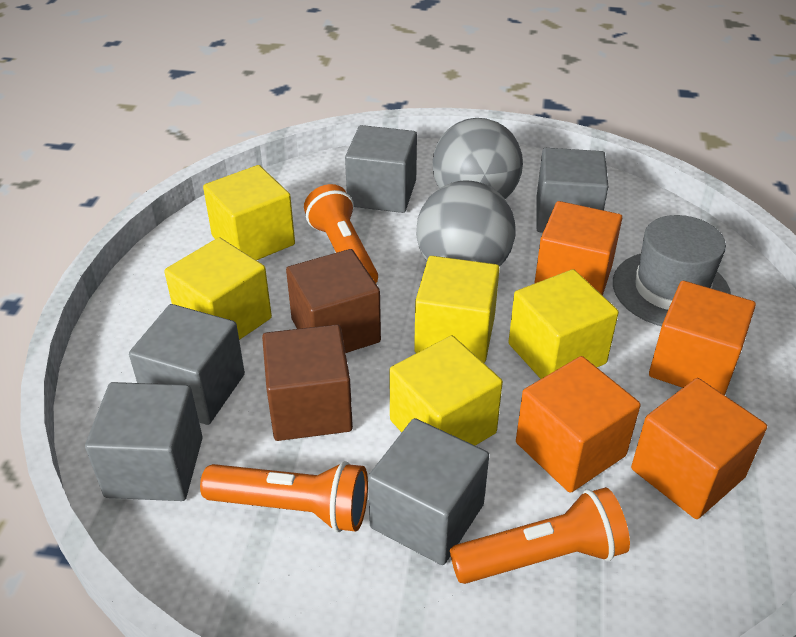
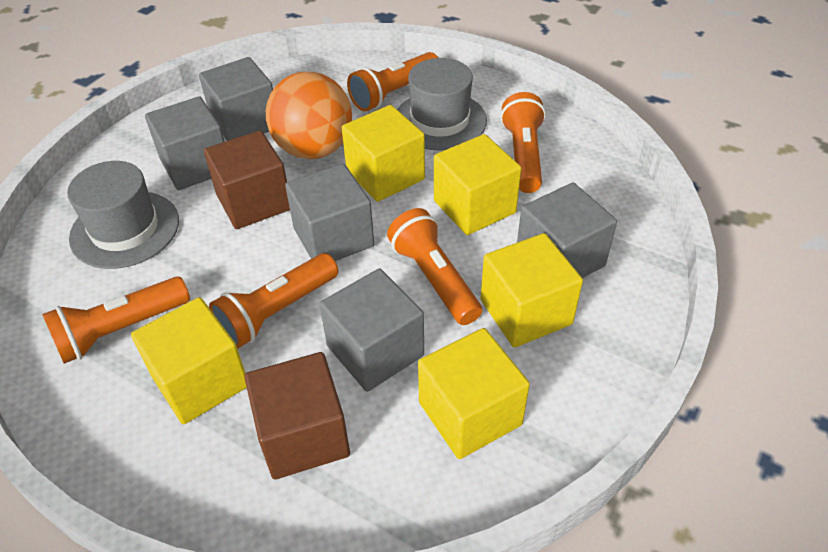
grey ball: 2 -> 0
grey hat: 1 -> 2
orange ball: 0 -> 1
orange cube: 4 -> 0
orange flashlight: 3 -> 5

